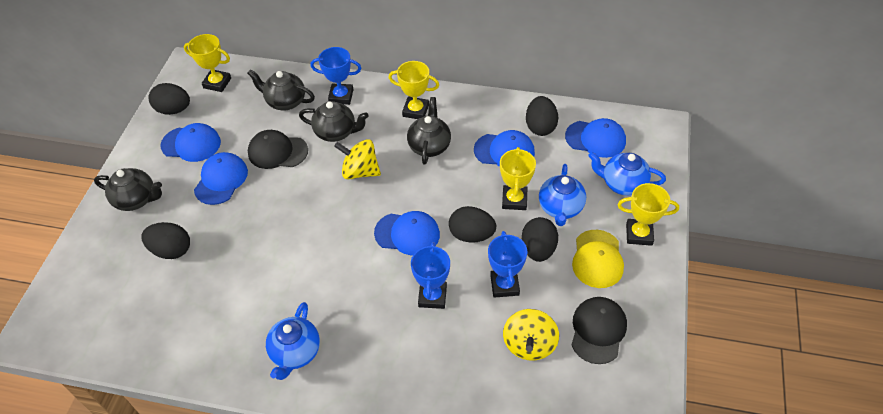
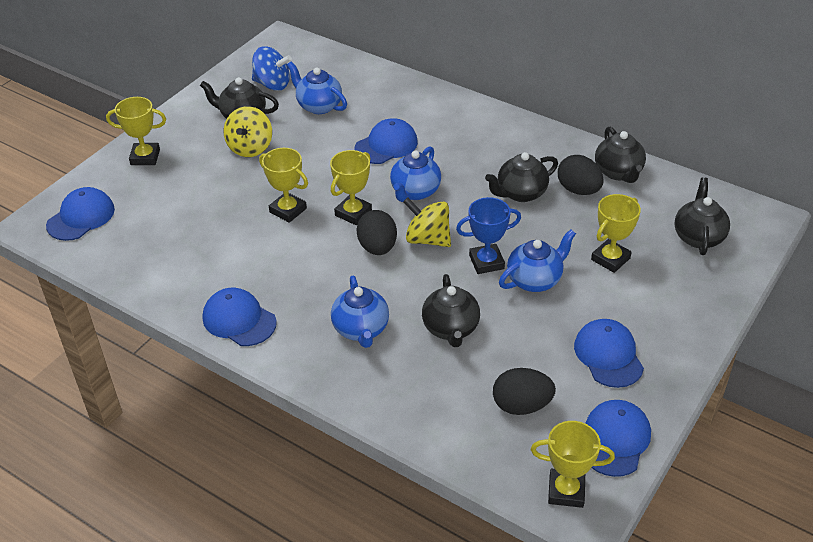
black cap: 2 -> 0
black egg: 5 -> 3
black teapot: 4 -> 5
blue spinning top: 0 -> 1
blue teapot: 3 -> 4
blue trophy: 3 -> 1
yellow cap: 1 -> 0
yellow trophy: 4 -> 5

